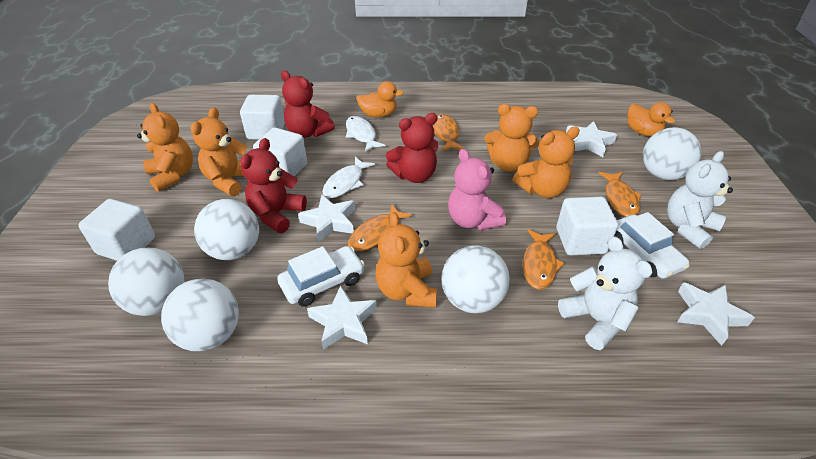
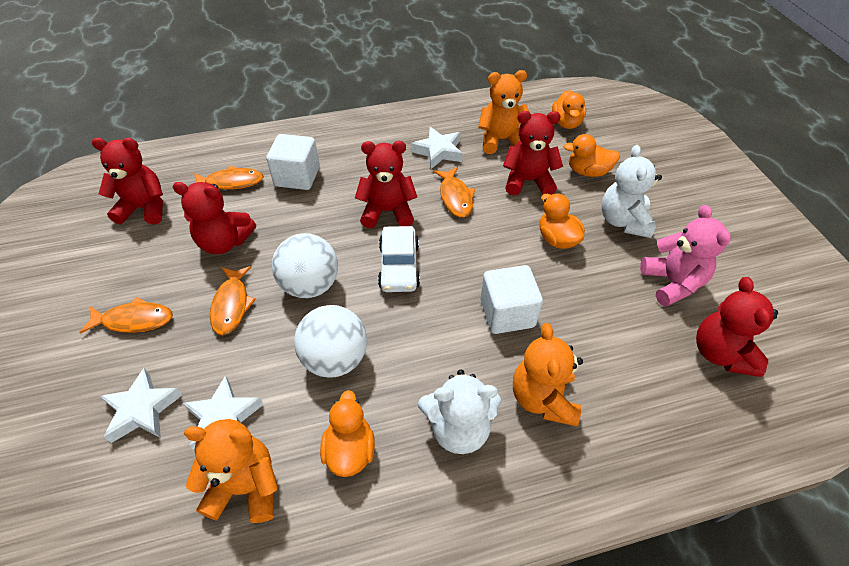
orange duck: 2 -> 4
orange teddy bear: 5 -> 3
red teddy bear: 3 -> 5
white ball: 5 -> 2
white car: 2 -> 1
white cube: 4 -> 2
white fish: 2 -> 0
white star: 4 -> 3

